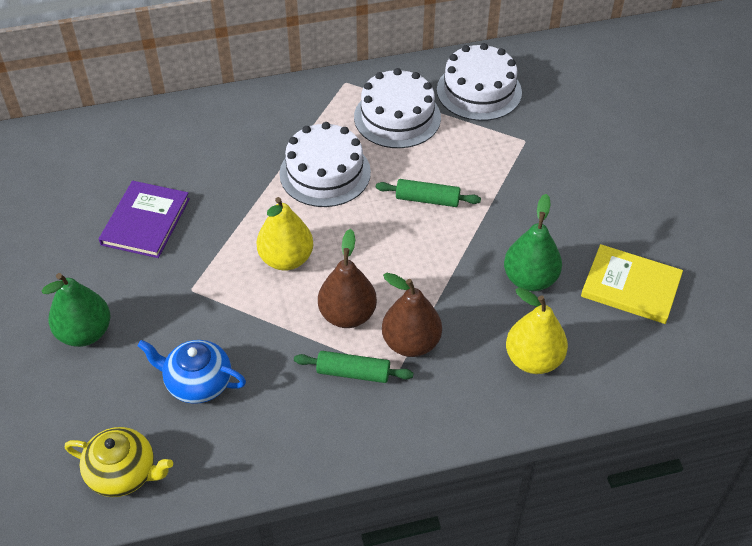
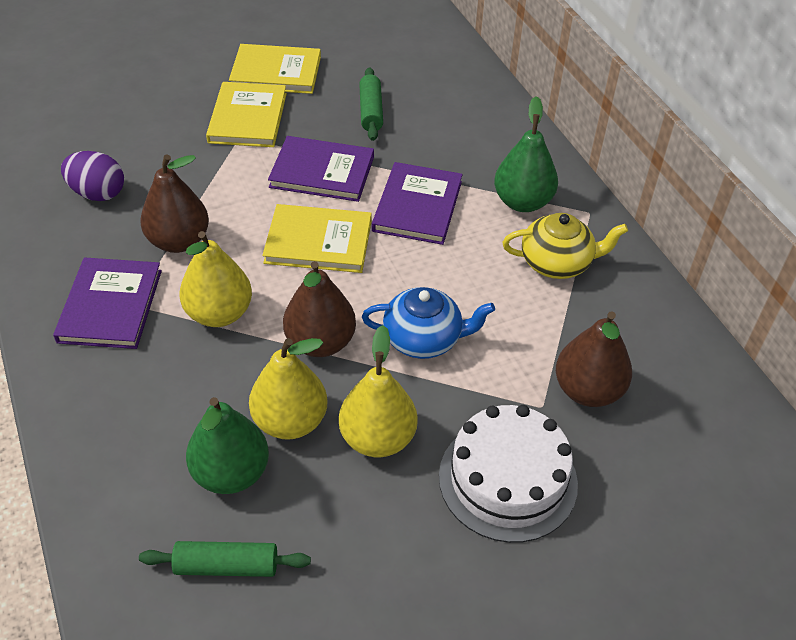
brown pear: 2 -> 3
purple book: 1 -> 3
purple egg: 0 -> 1
white cake: 3 -> 1
yellow book: 1 -> 3
yellow pear: 2 -> 3

